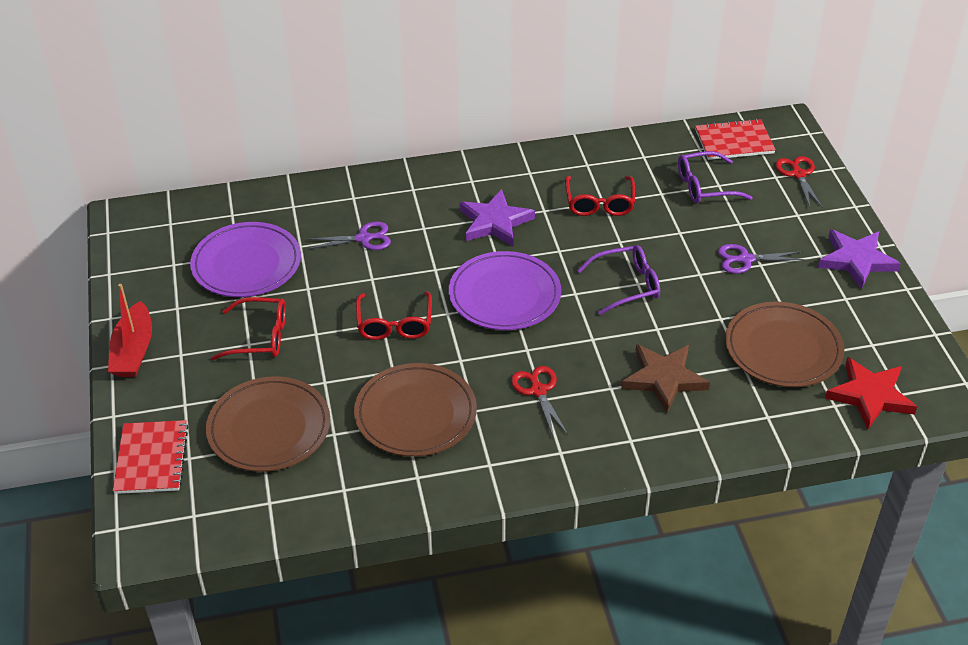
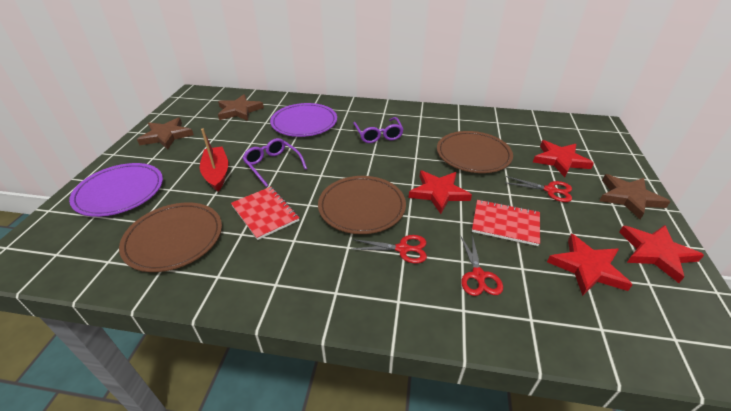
brown star: 1 -> 3
purple scissors: 2 -> 0
purple star: 2 -> 0
red glasses: 3 -> 0
red scissors: 2 -> 3
red star: 1 -> 4

